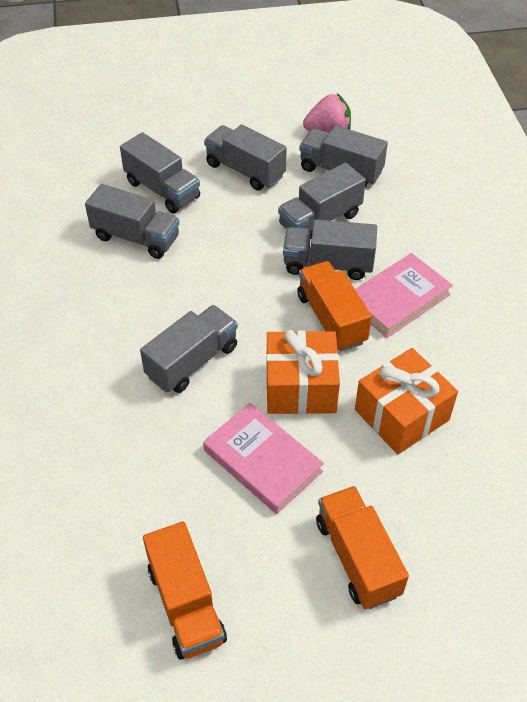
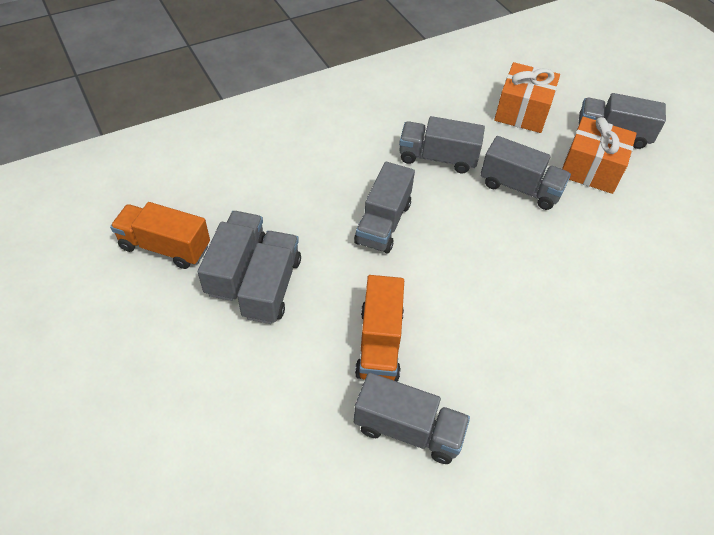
orange truck: 3 -> 2
pink book: 2 -> 0
pink strawberry: 1 -> 0

